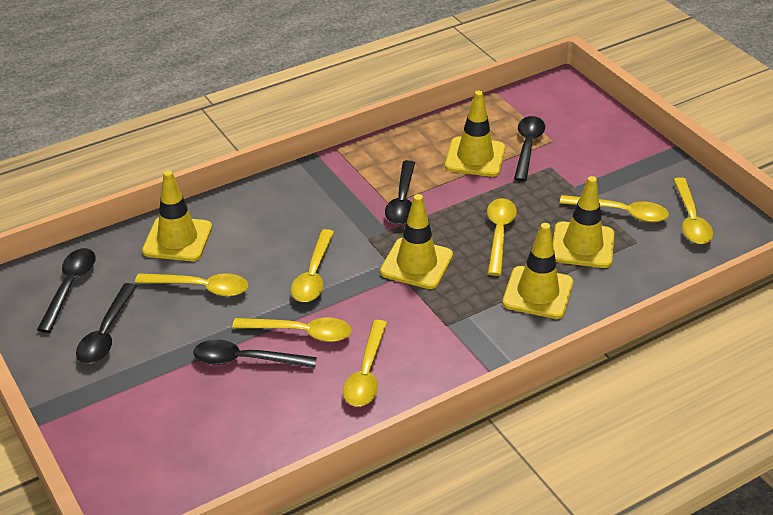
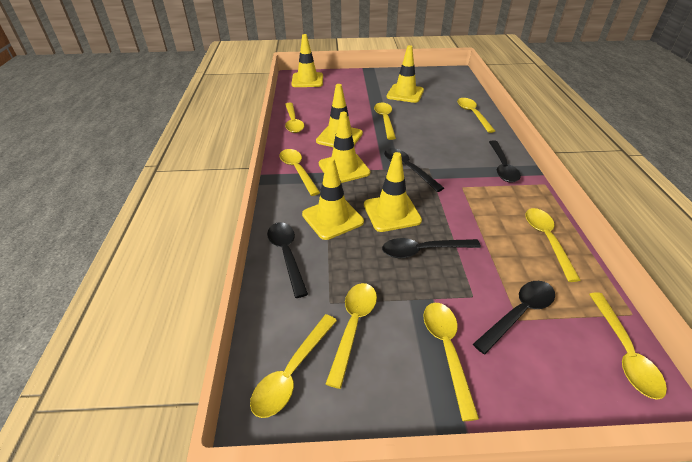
yellow spoon: 7 -> 9
yellow traffic cone: 5 -> 6

